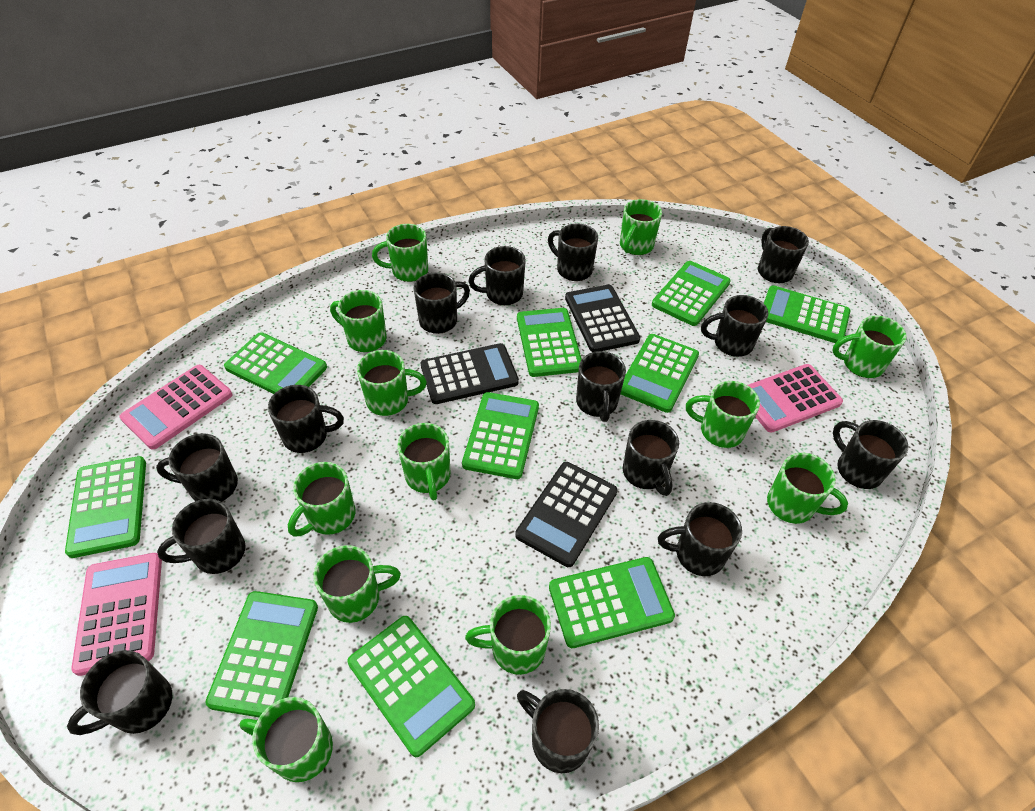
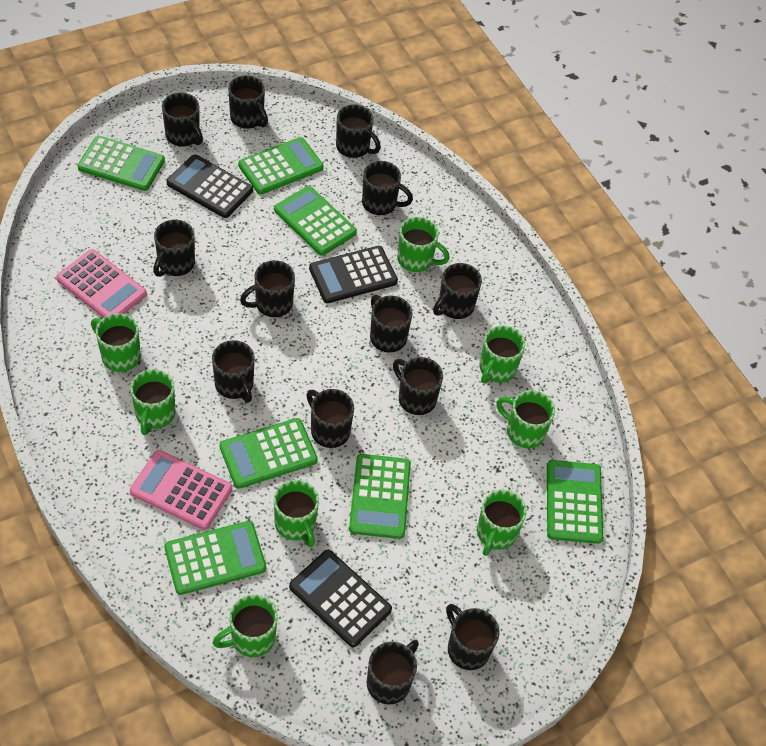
black mug: 14 -> 13
green calculator: 10 -> 7
green mug: 12 -> 8
pink calculator: 3 -> 2

